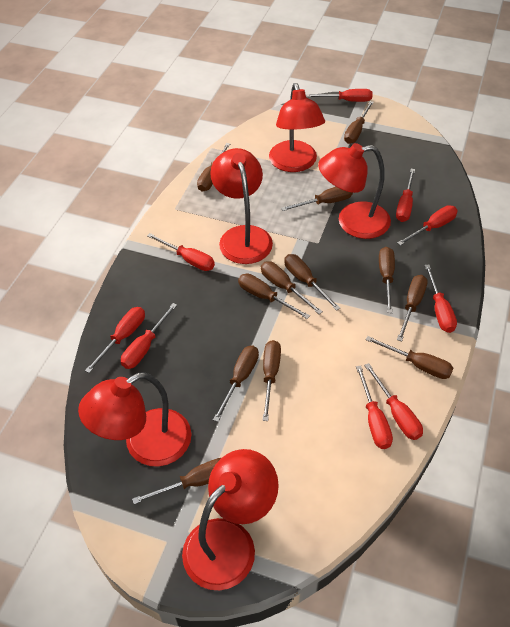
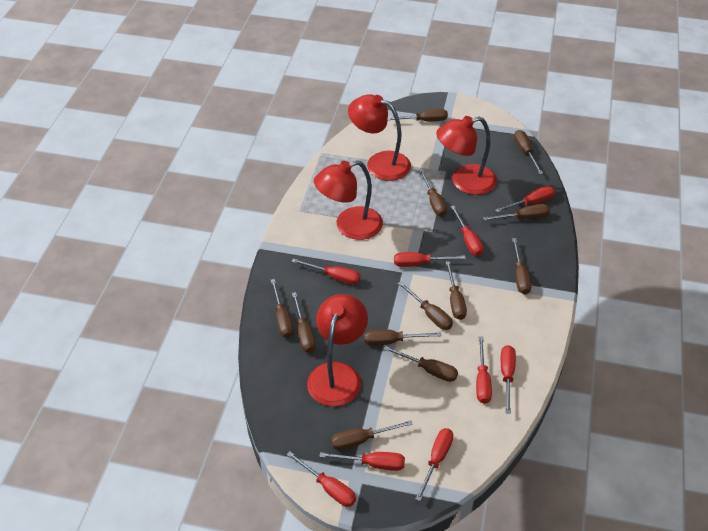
red lamp: 5 -> 4

